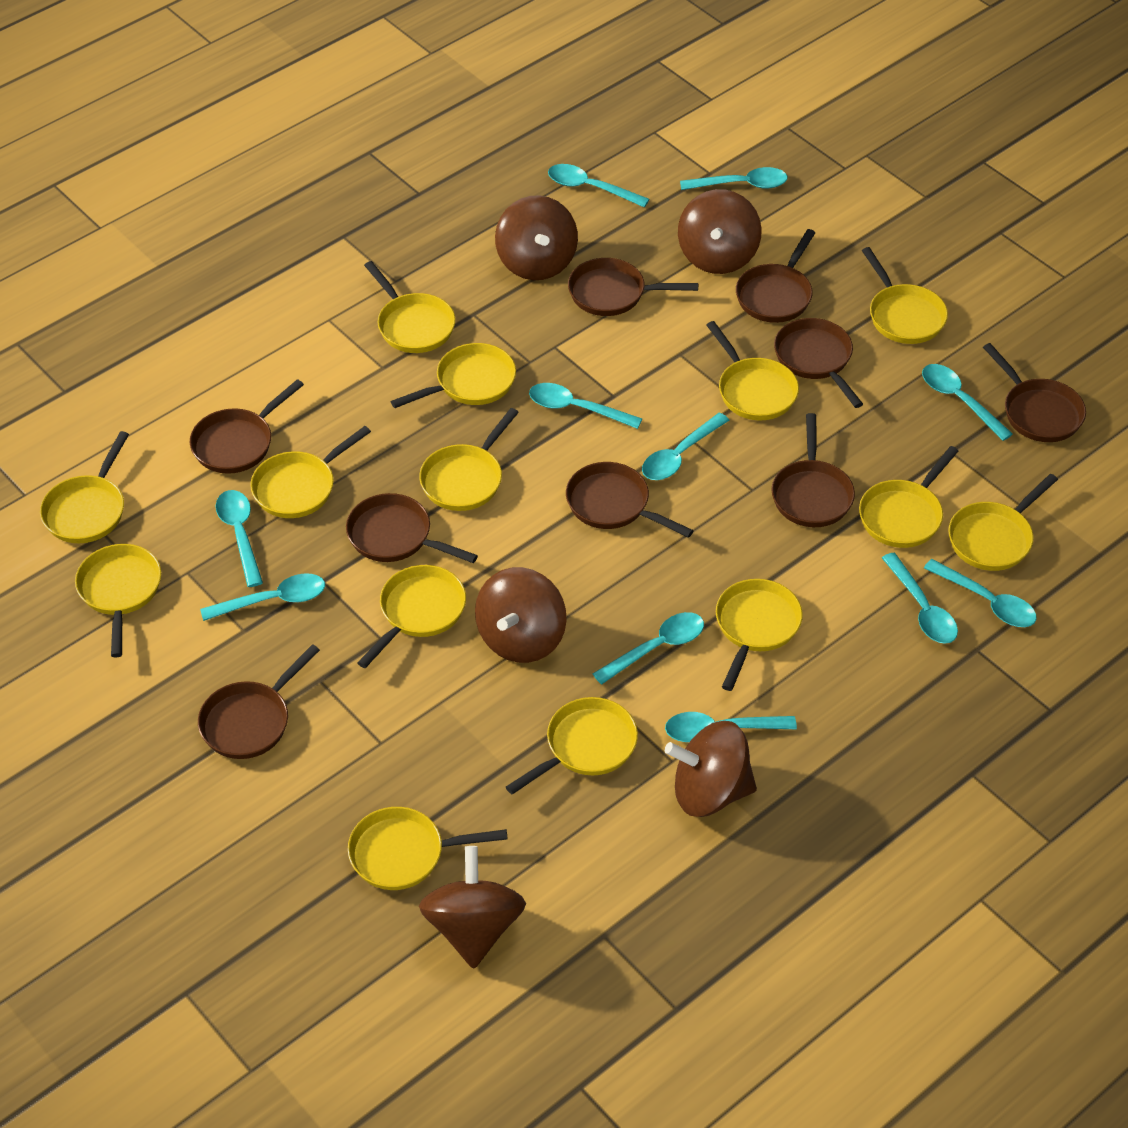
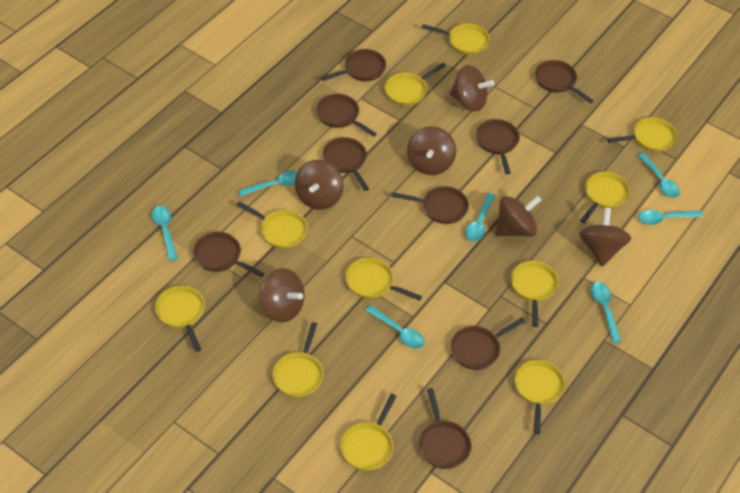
brown spinning top: 5 -> 6
turquoise spoon: 11 -> 7
yellow pan: 14 -> 11

